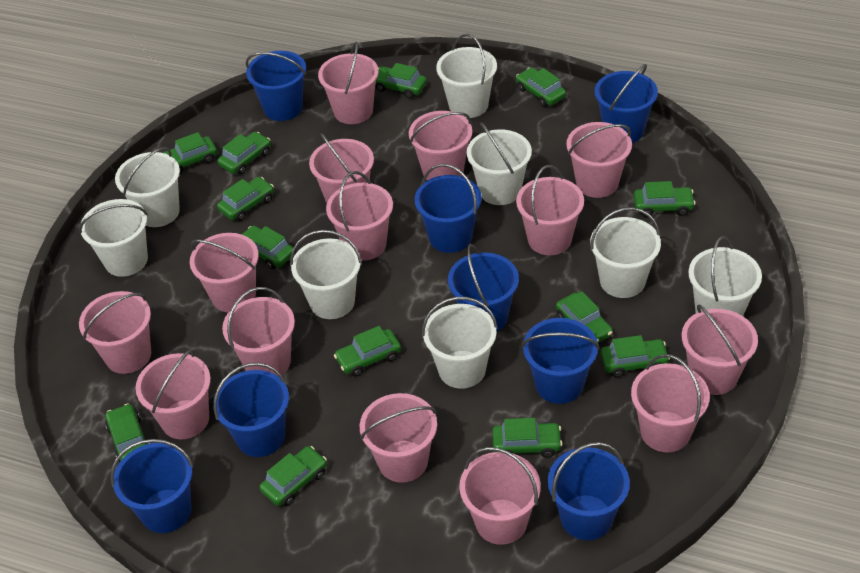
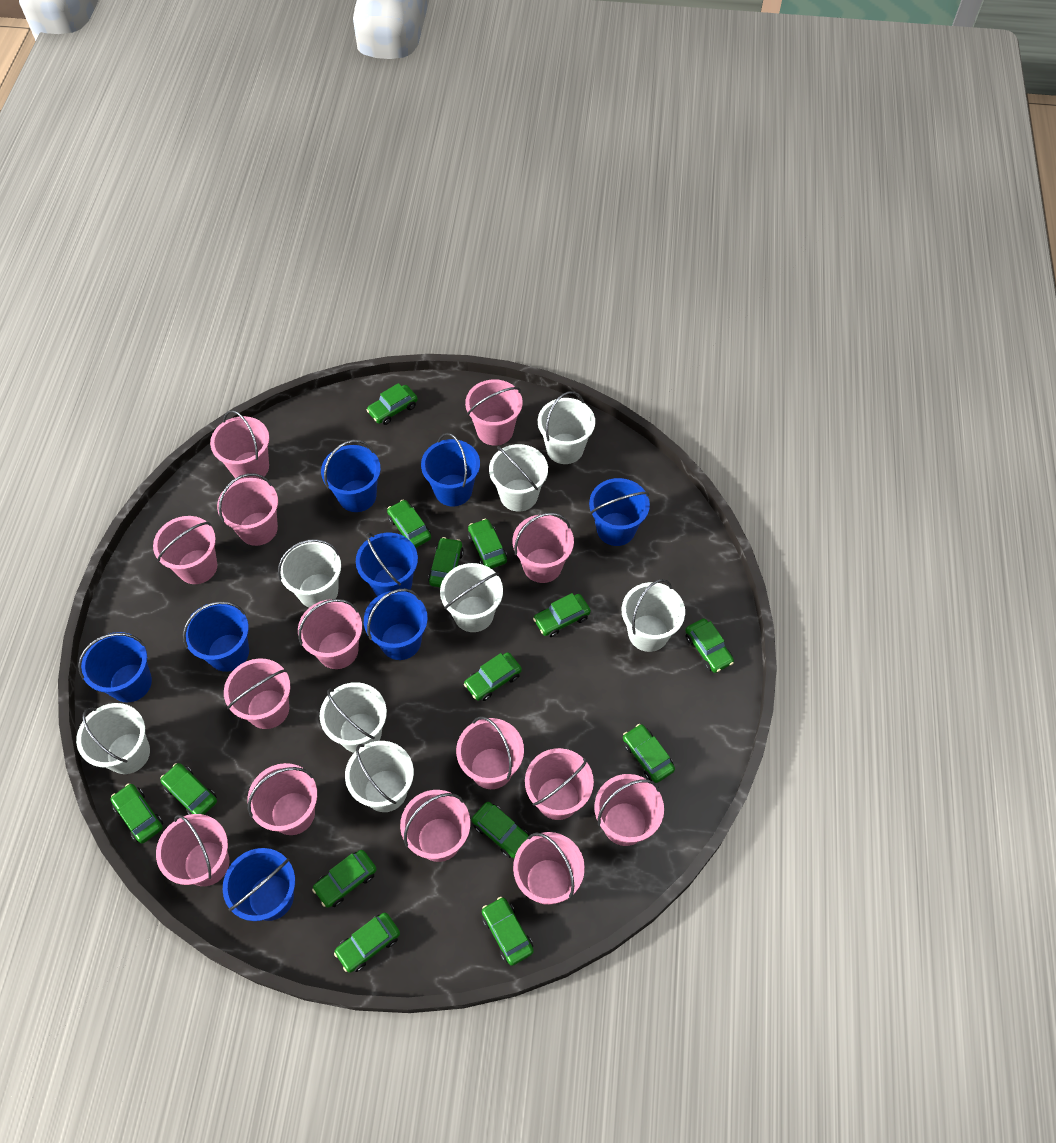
green car: 13 -> 14

